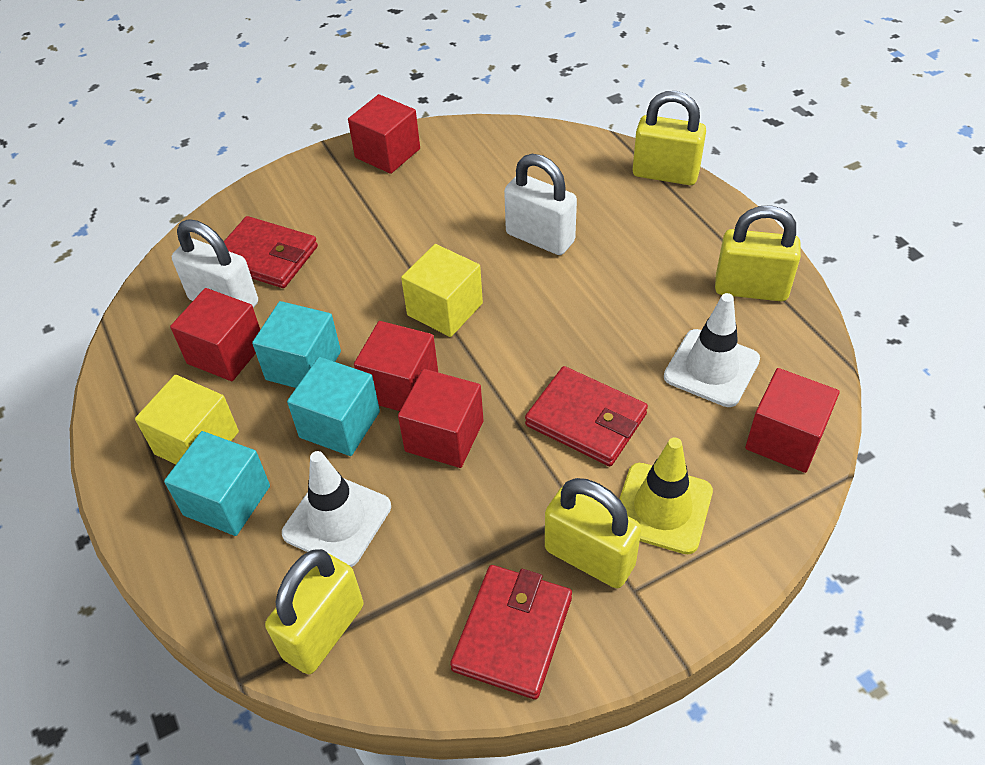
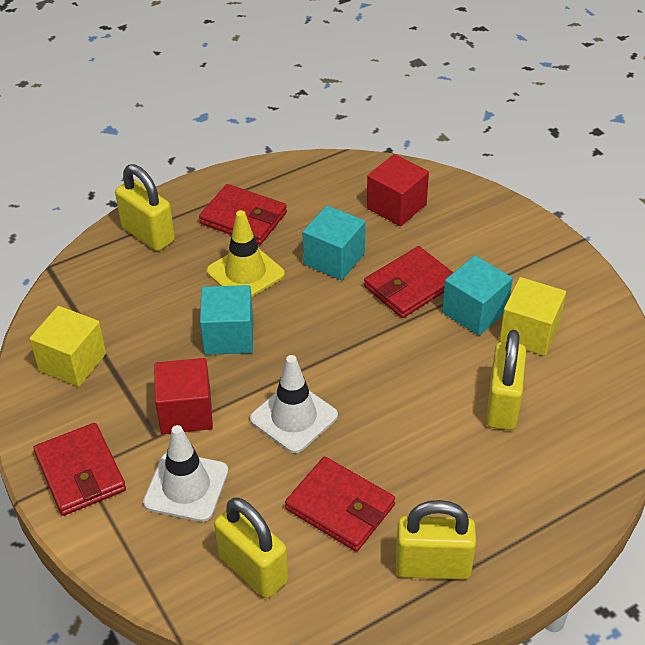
red cube: 5 -> 2
red wallet: 3 -> 4
white padlock: 2 -> 0

